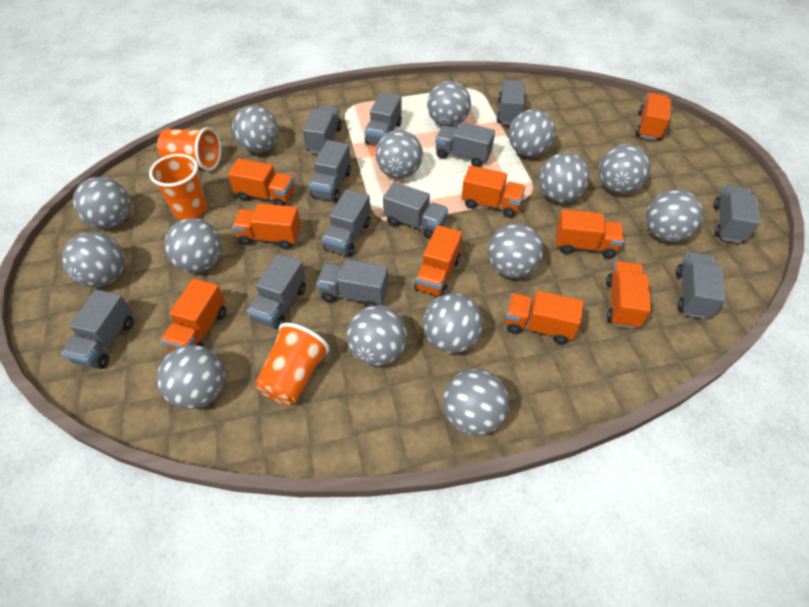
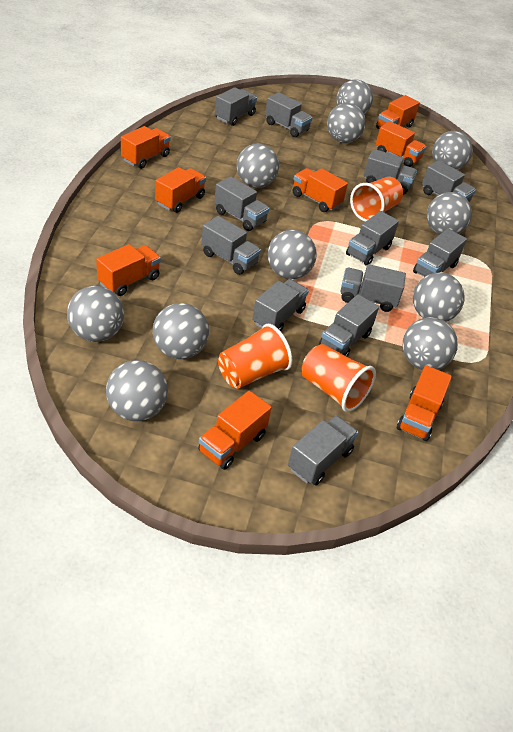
grey ball: 15 -> 11
orange truck: 9 -> 8

